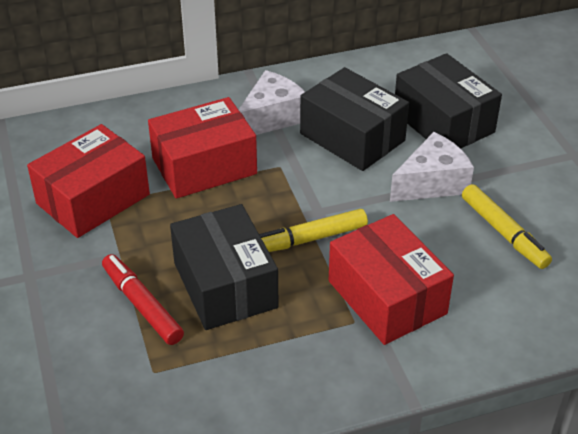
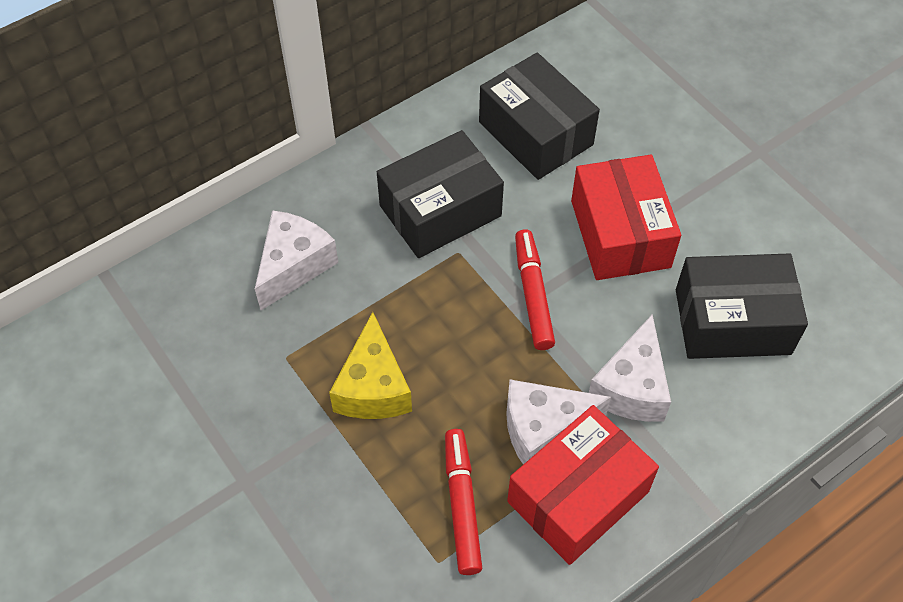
red box: 3 -> 2
red marker: 1 -> 2
white cheese: 2 -> 3
yellow cheese: 0 -> 1
yellow marker: 2 -> 0

